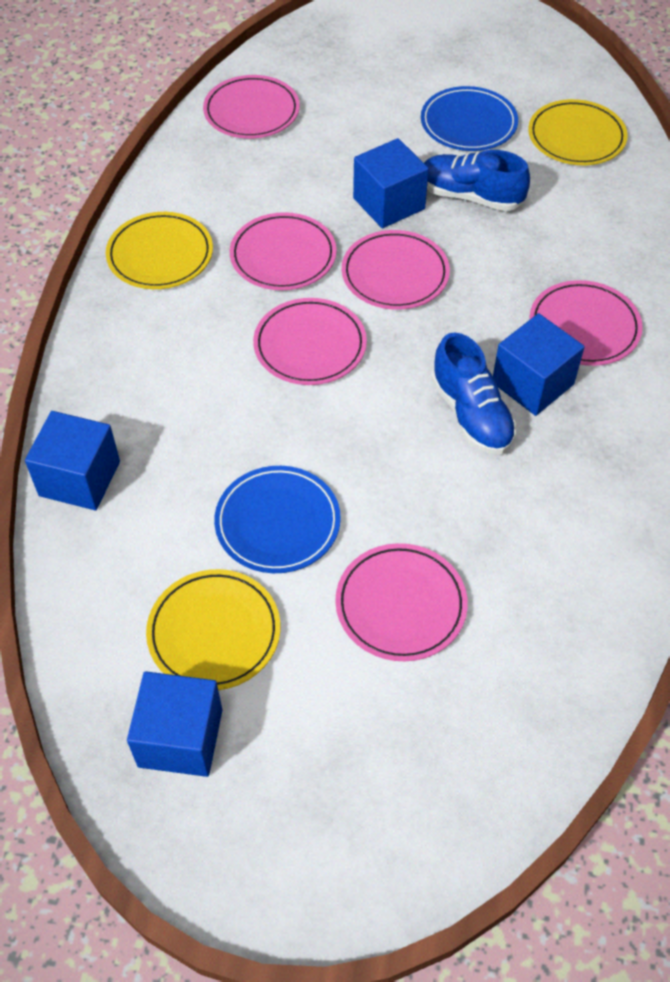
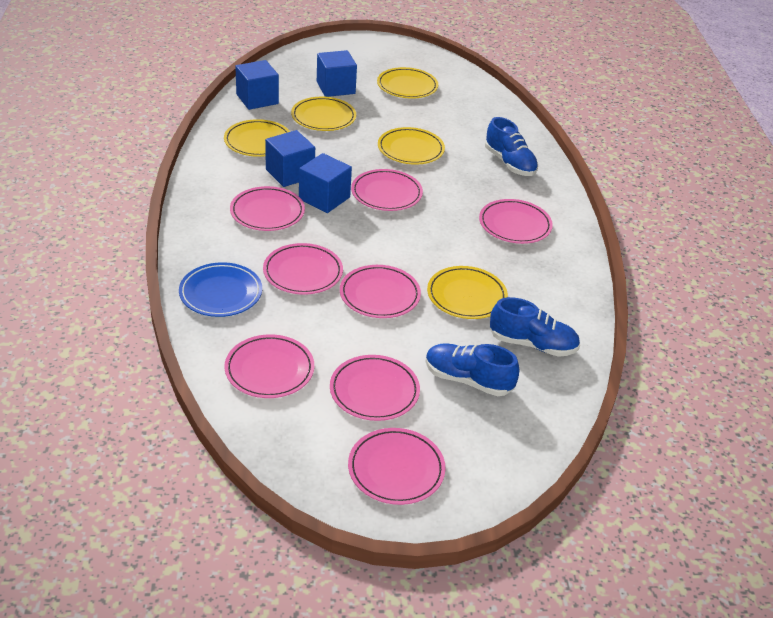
blue plate: 2 -> 1
blue shoe: 2 -> 3
pink plate: 6 -> 8
yellow plate: 3 -> 5

